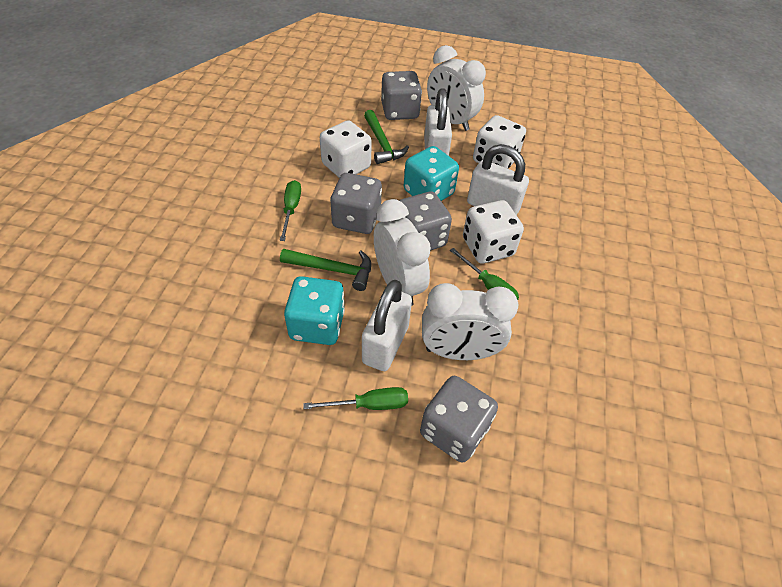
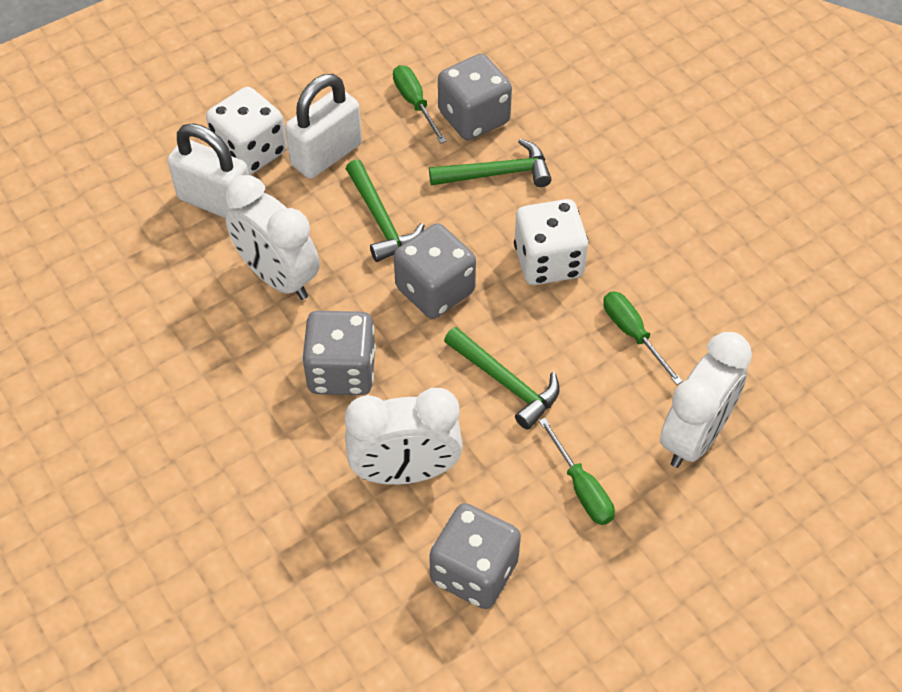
green hammer: 2 -> 3
turquoise dice: 2 -> 0
white dice: 3 -> 2
white padlock: 3 -> 2

